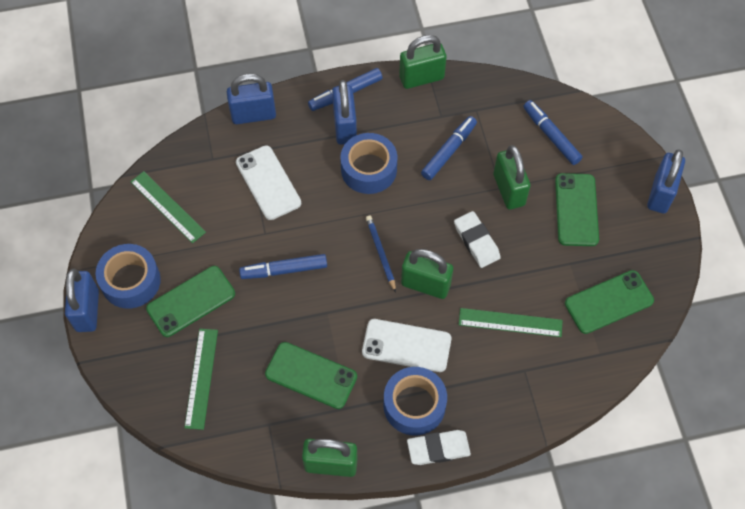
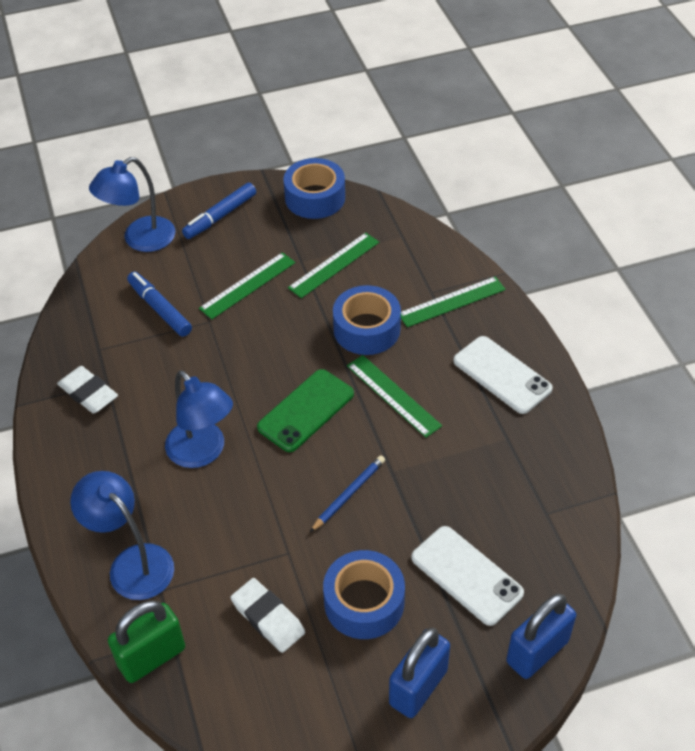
blue lamp: 0 -> 3
blue marker: 4 -> 2
blue padlock: 4 -> 2
green padlock: 4 -> 1
green phone: 4 -> 1
green ruler: 3 -> 4

